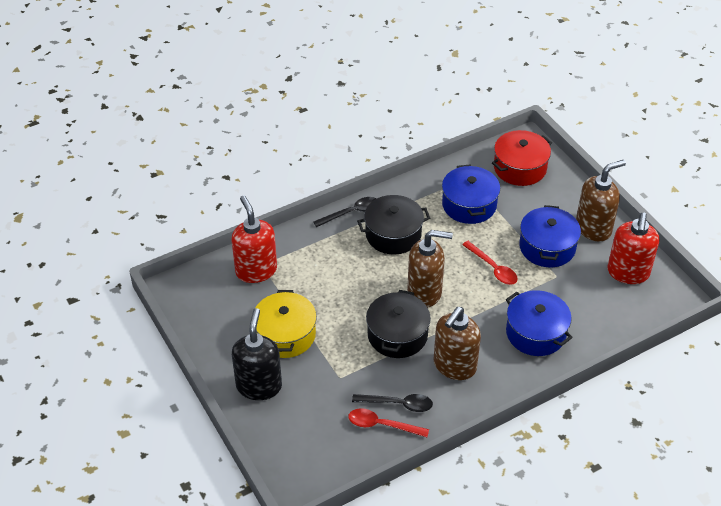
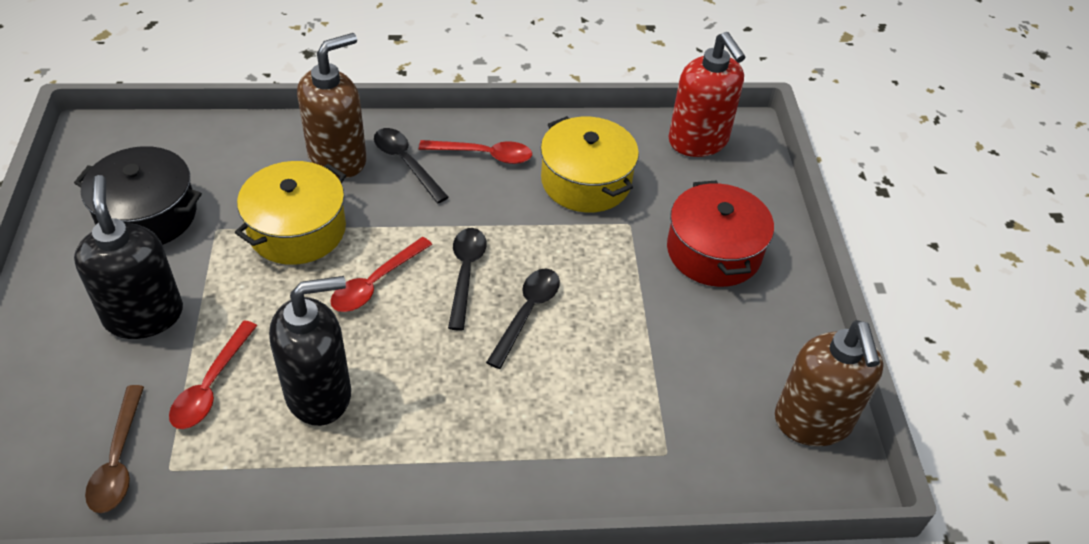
black pot: 2 -> 1
black soap dispenser: 1 -> 2
black spoon: 2 -> 3
blue pot: 3 -> 0
brown soap dispenser: 3 -> 2
brown spoon: 0 -> 1
red soap dispenser: 2 -> 1
red spoon: 2 -> 3
yellow pot: 1 -> 2

